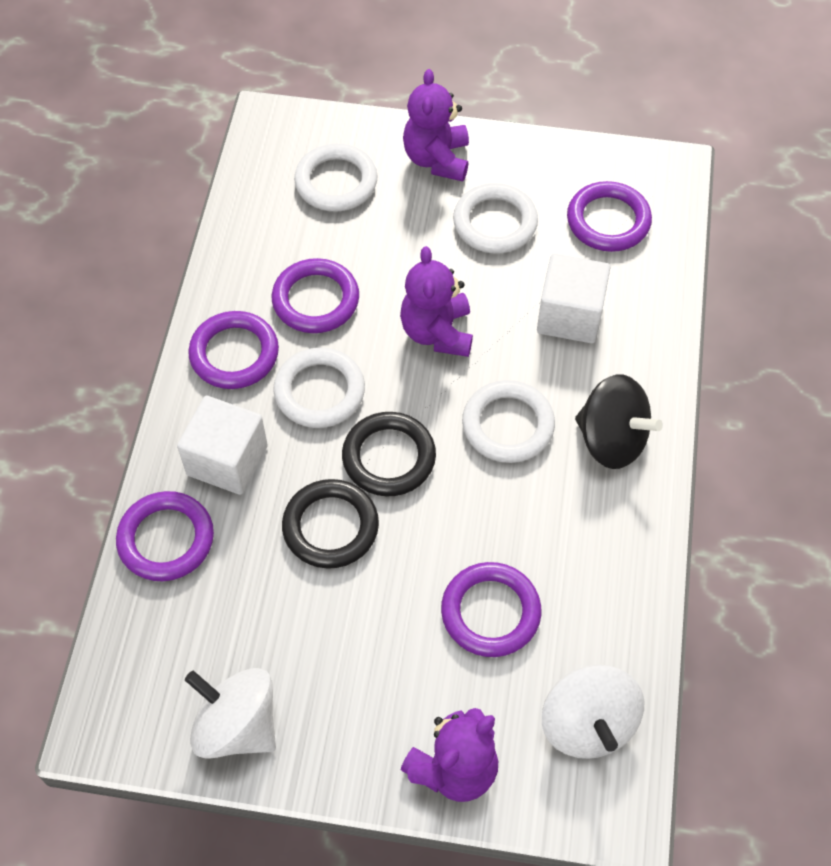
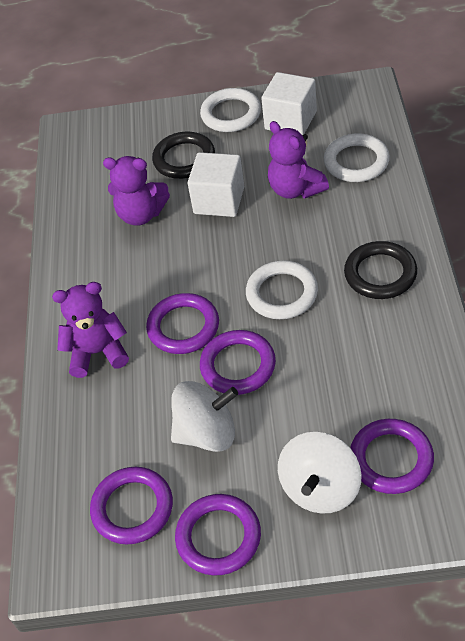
black spinning top: 1 -> 0
white ring: 4 -> 3

